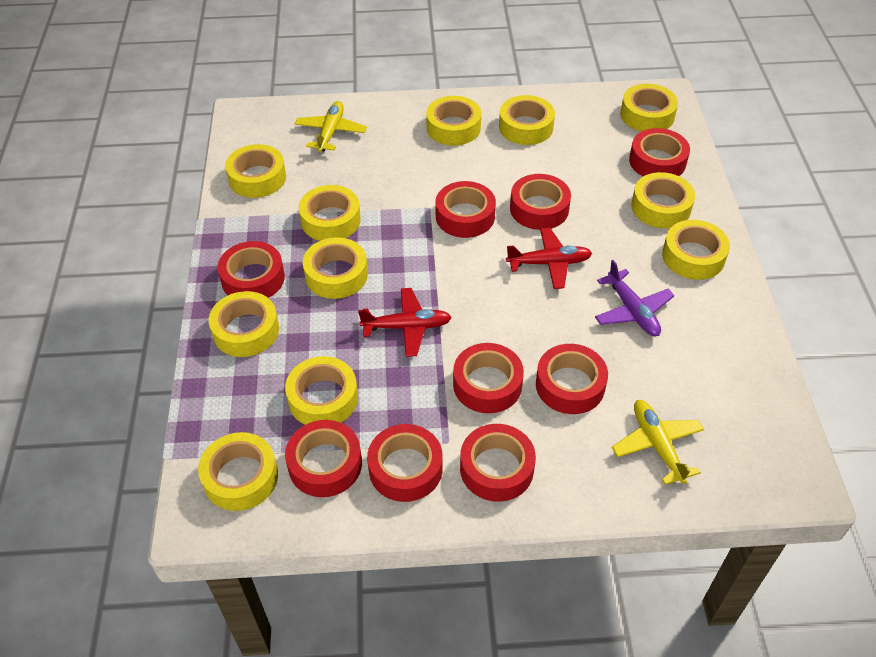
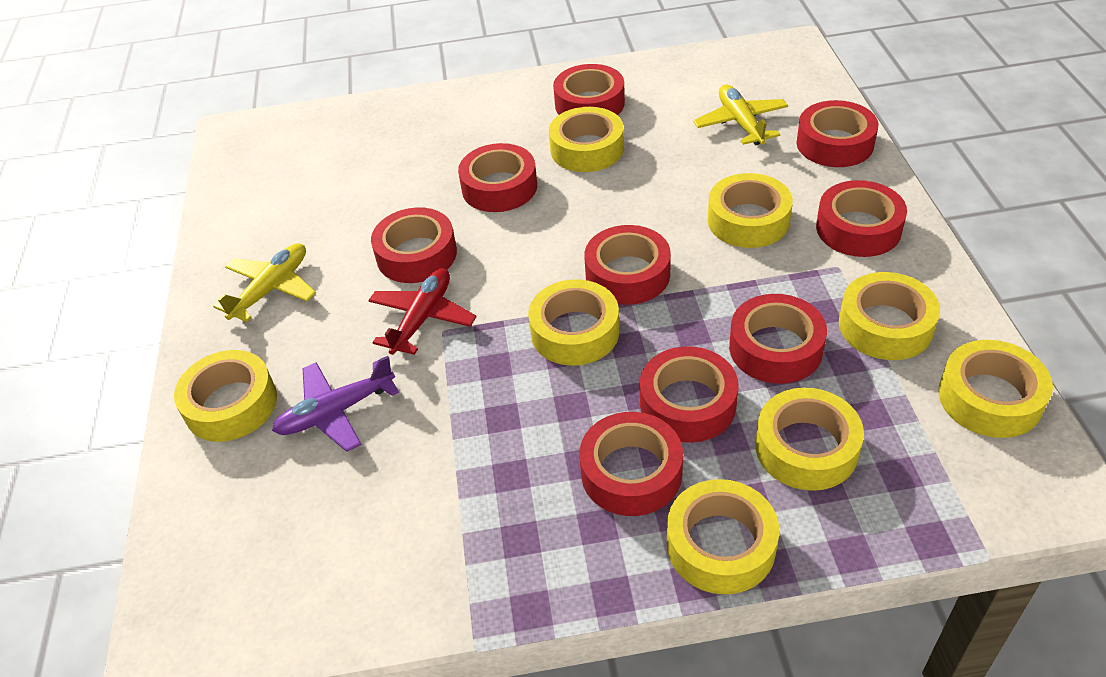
red plane: 2 -> 1
yellow tape: 11 -> 8

